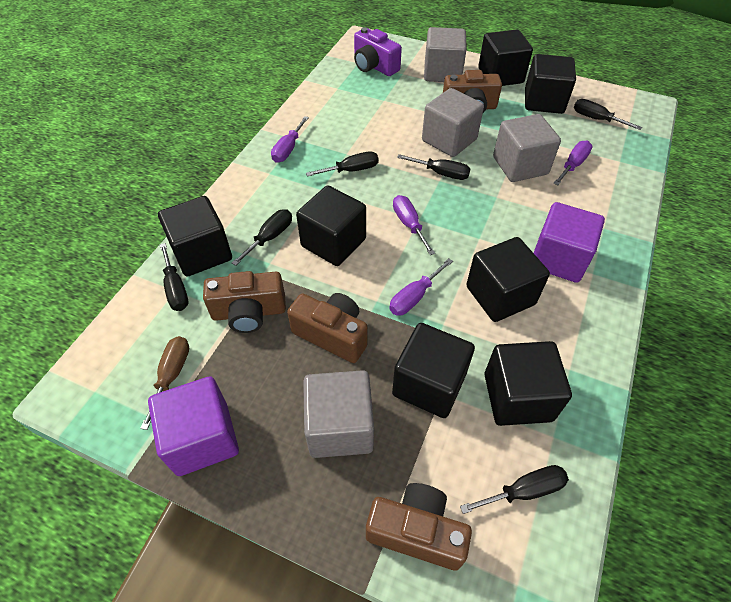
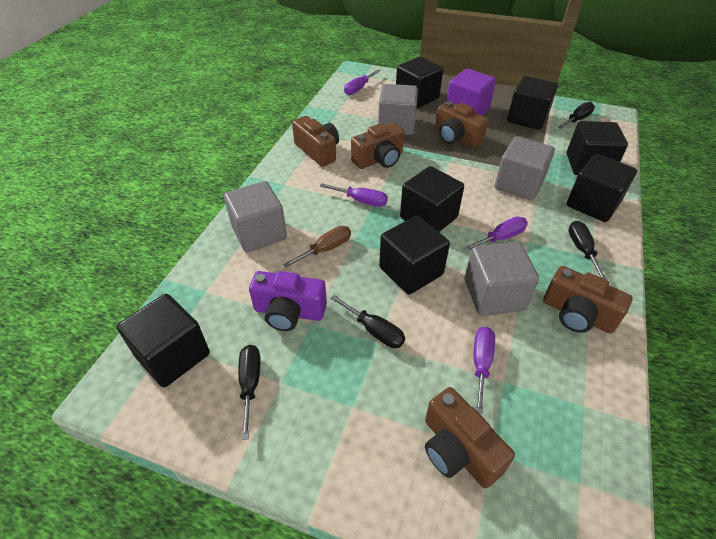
black screwdriver: 6 -> 4
brown camera: 4 -> 5
purple cube: 2 -> 1

